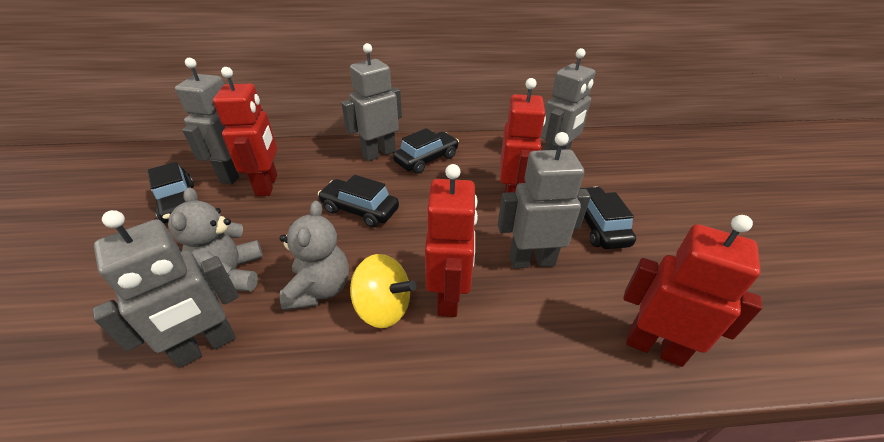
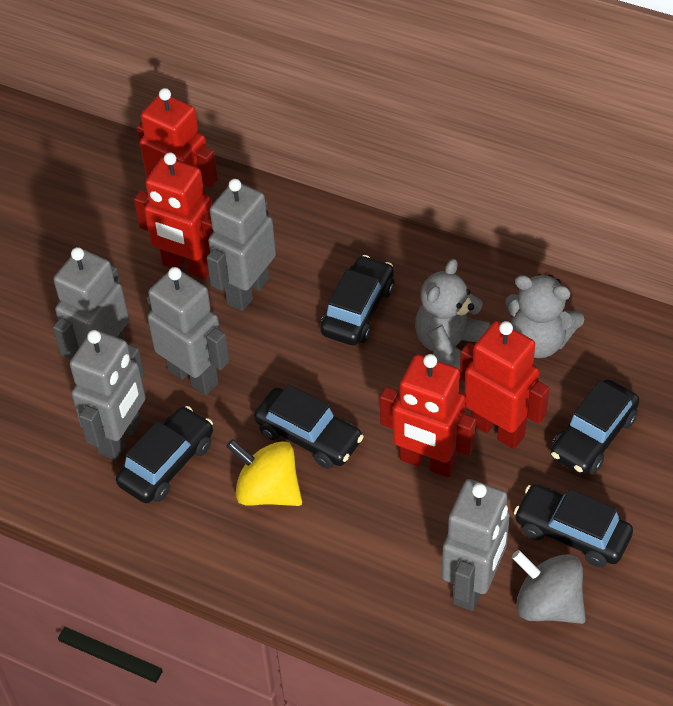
black car: 4 -> 5
grey spinning top: 0 -> 1

